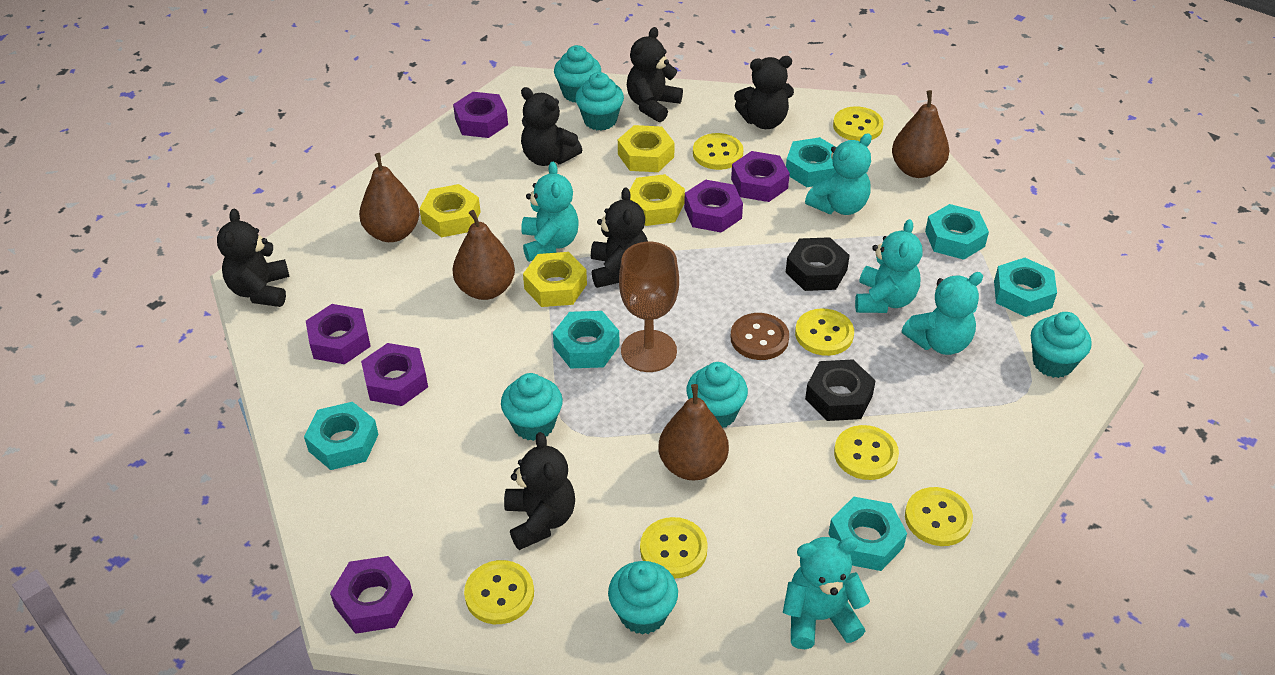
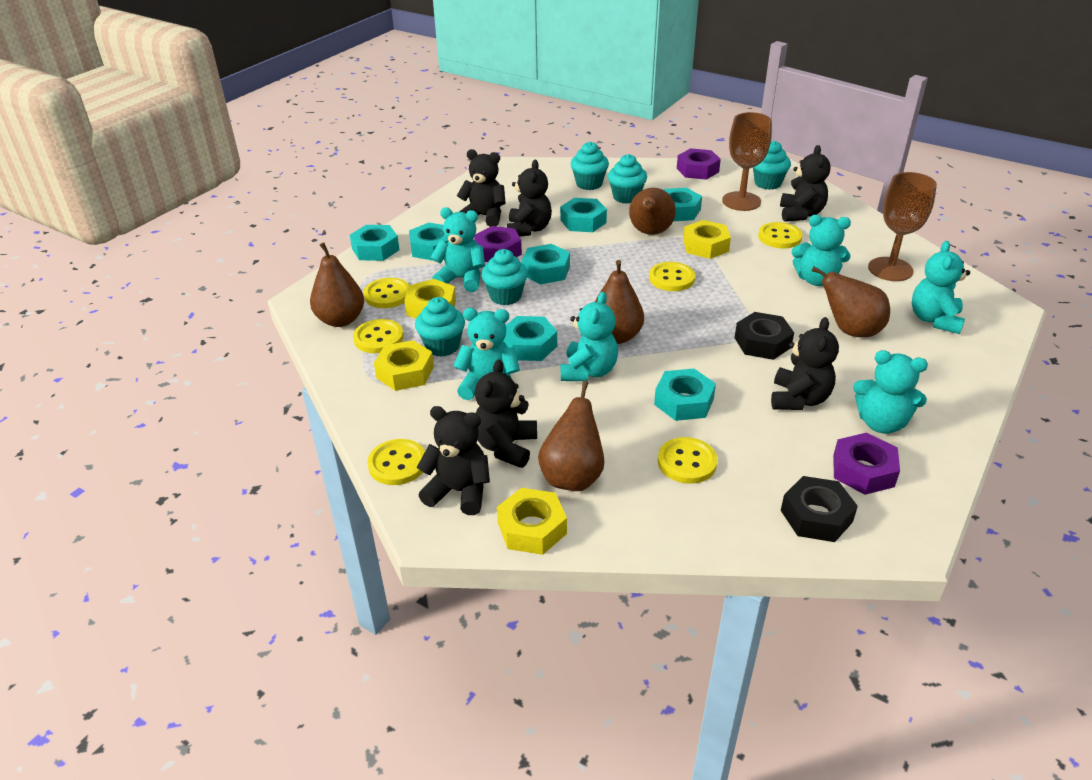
brown button: 1 -> 0
brown goblet: 1 -> 2
brown pear: 4 -> 5
purple nut: 6 -> 3
turquoise cupcake: 6 -> 5
turquoise nut: 6 -> 7
turquoise teddy bear: 5 -> 6
yellow button: 7 -> 6

